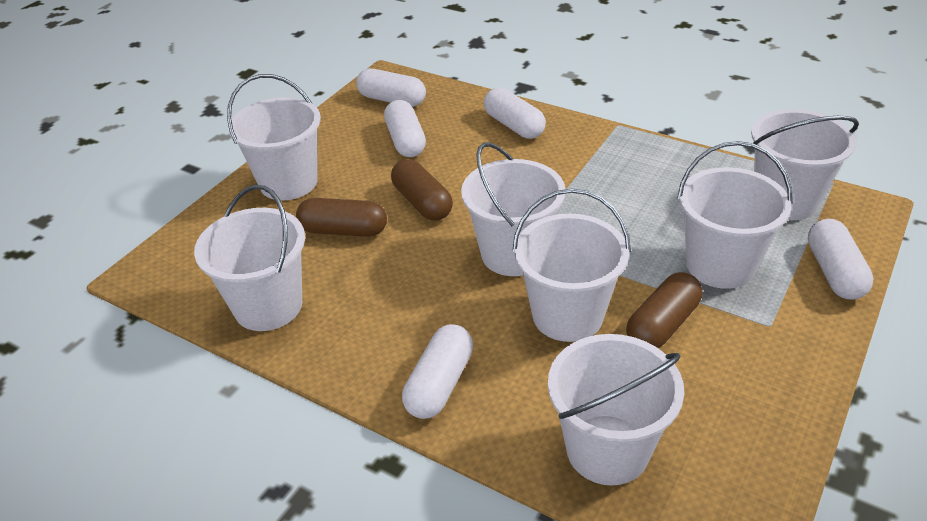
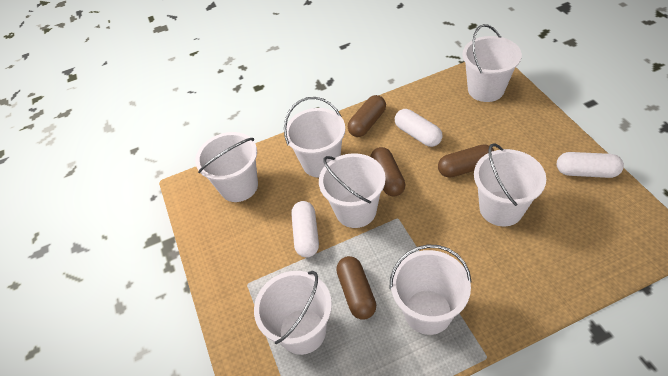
brown capsule: 3 -> 4
white capsule: 5 -> 3

